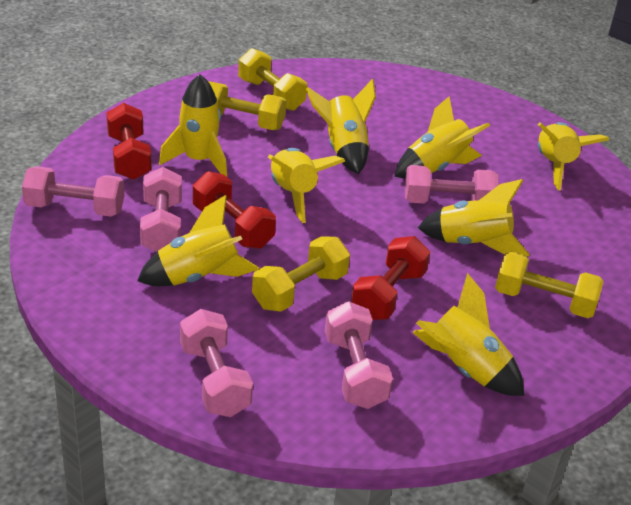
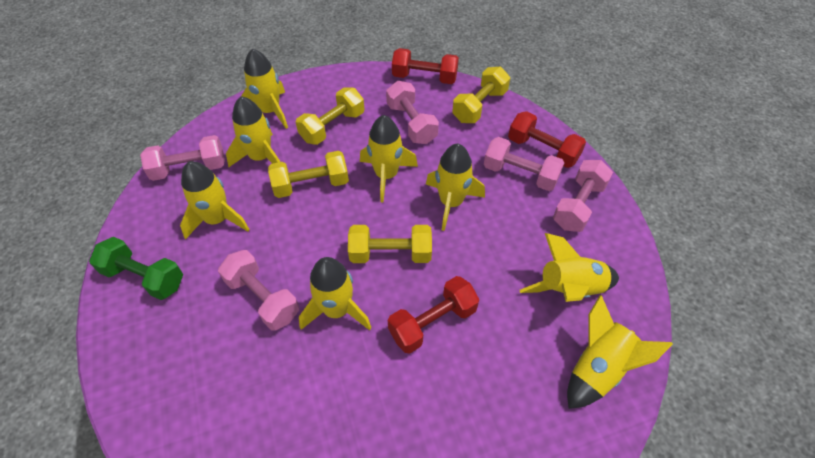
green dumbbell: 0 -> 1

